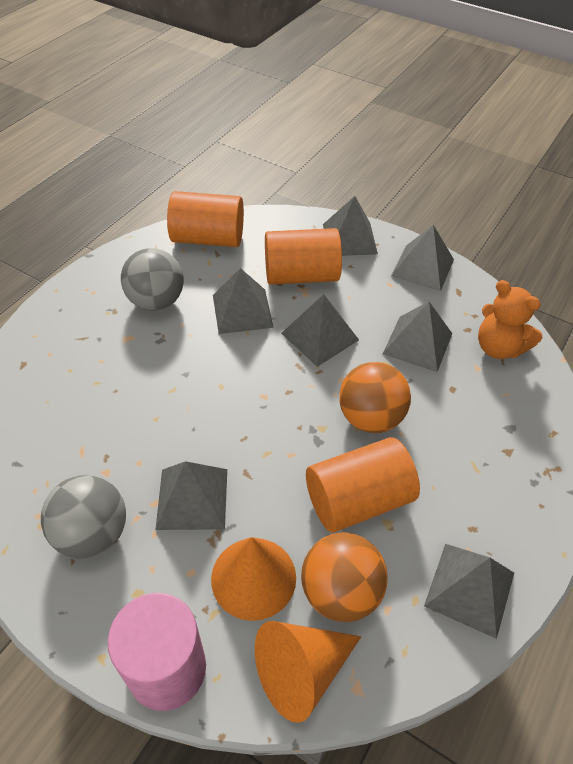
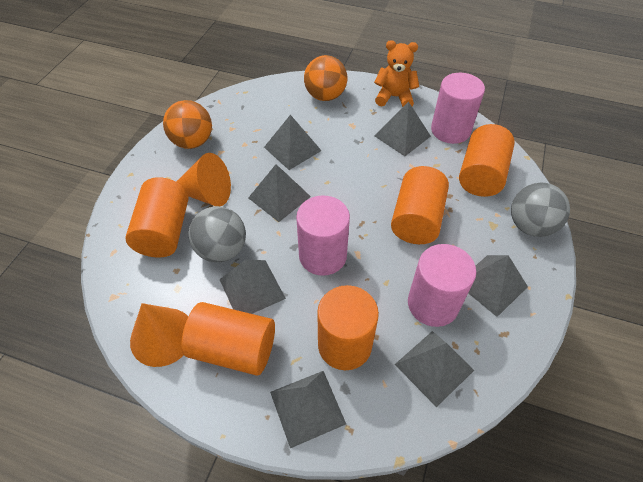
orange cylinder: 3 -> 5
pink cylinder: 1 -> 3

